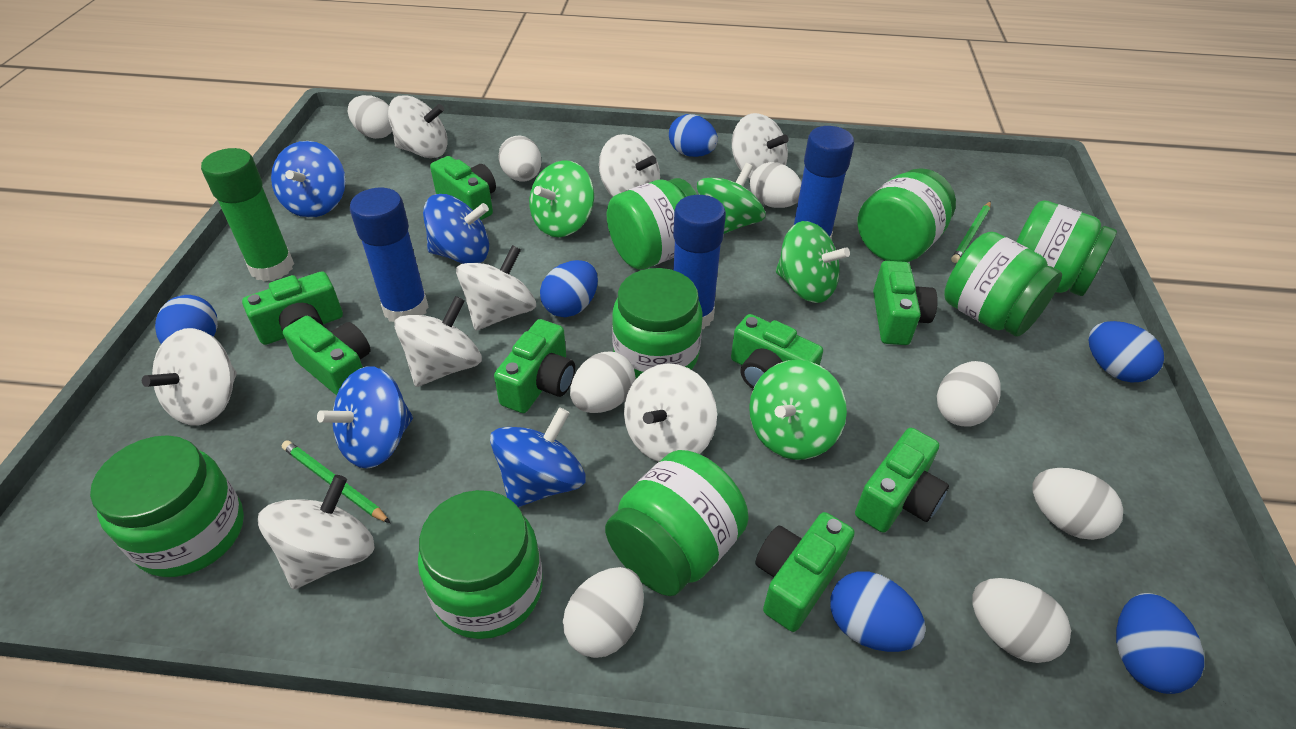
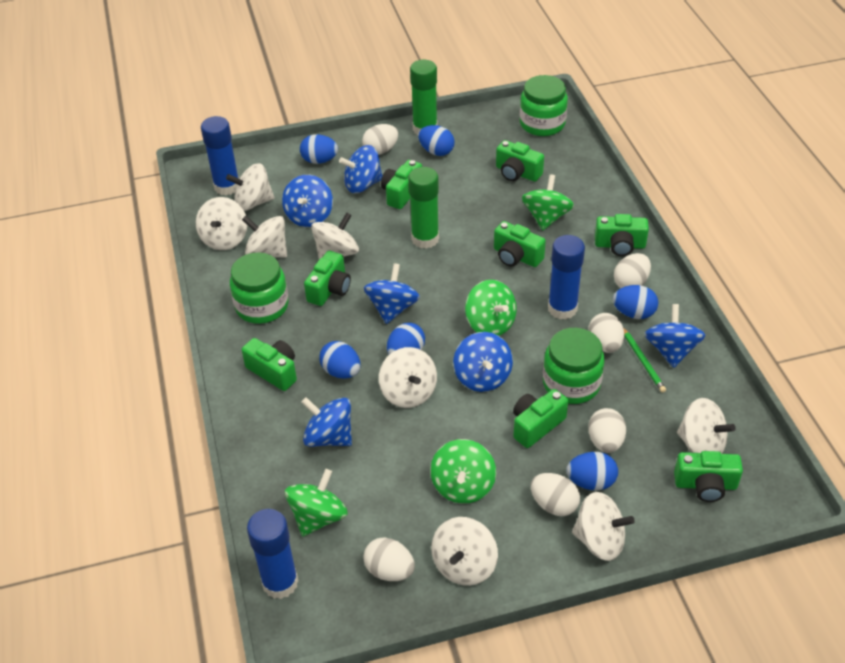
blue spinning top: 4 -> 6
green glue stick: 1 -> 2
green jar: 8 -> 3
green pencil: 2 -> 1
white egg: 8 -> 6

